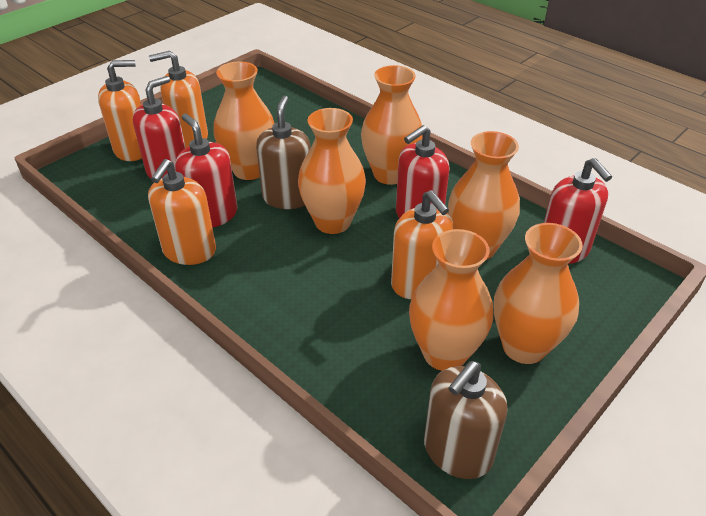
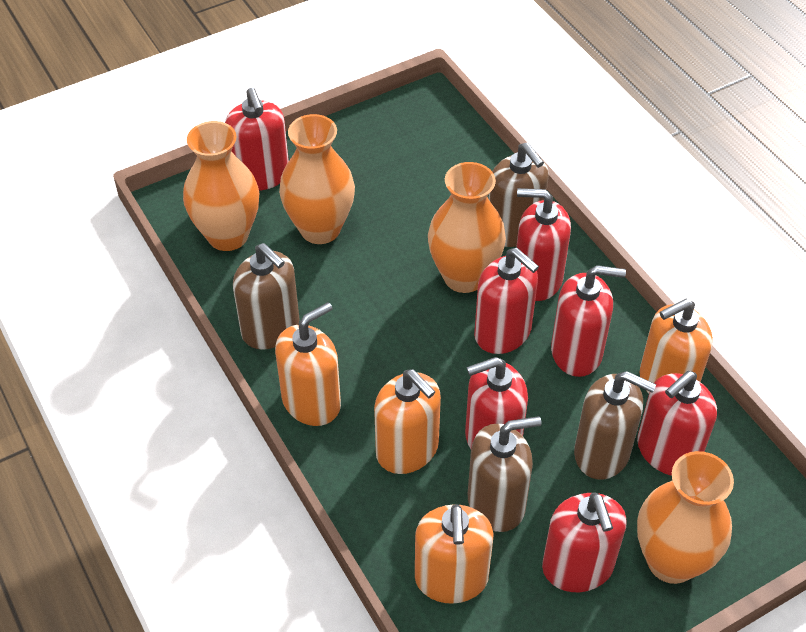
brown soap dispenser: 2 -> 4
orange vase: 6 -> 4
red soap dispenser: 4 -> 7

